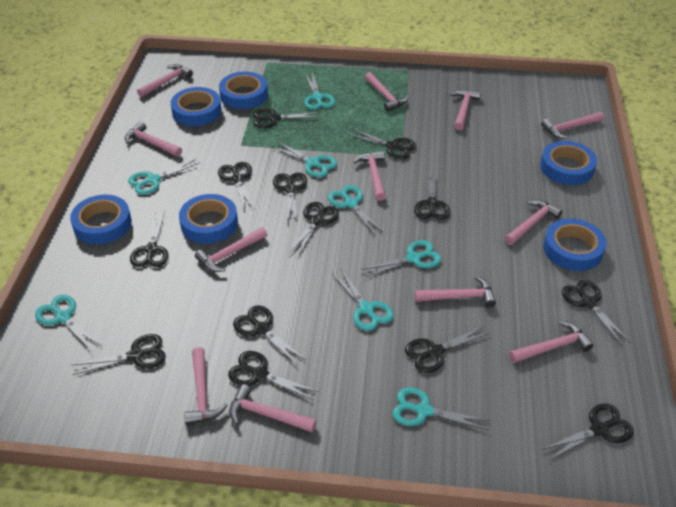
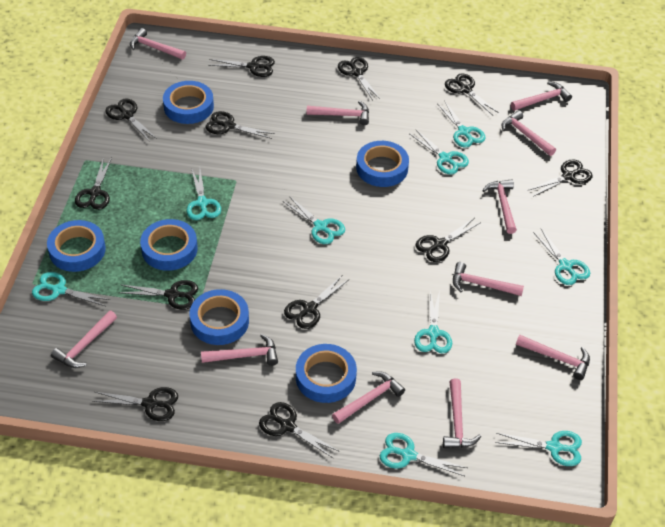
black scissors: 13 -> 12
pink hammer: 12 -> 11
turquoise scissors: 8 -> 9

